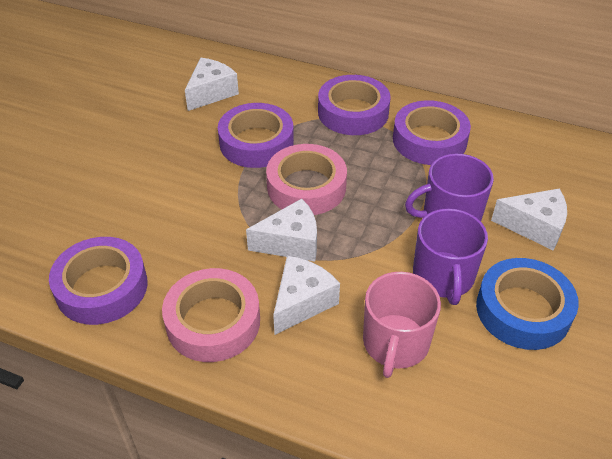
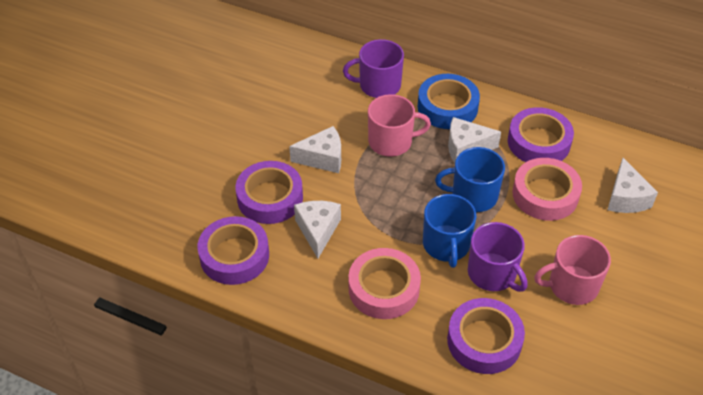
blue mug: 0 -> 2
pink mug: 1 -> 2

